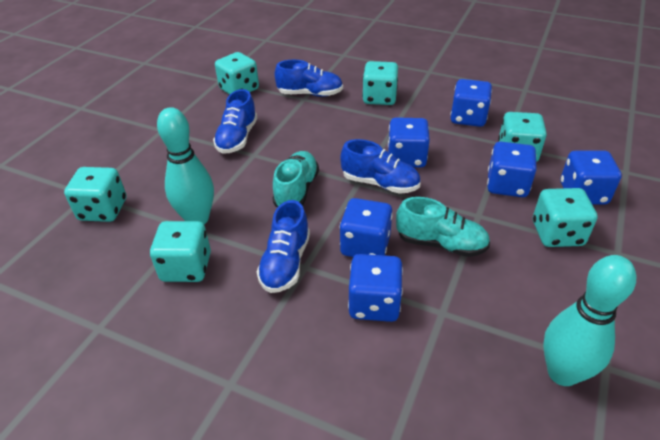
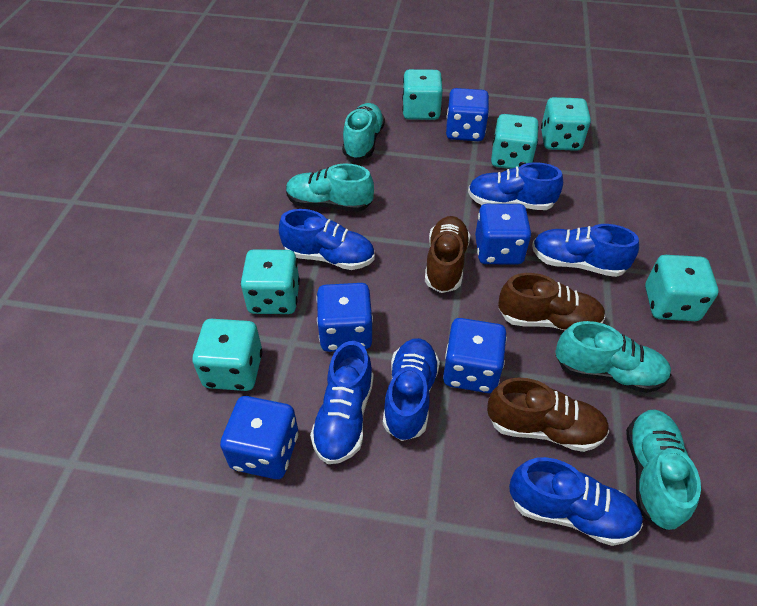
blue dice: 6 -> 5
blue shoe: 4 -> 6
brown shoe: 0 -> 3
turquoise bowling pin: 2 -> 0
turquoise shoe: 2 -> 4

